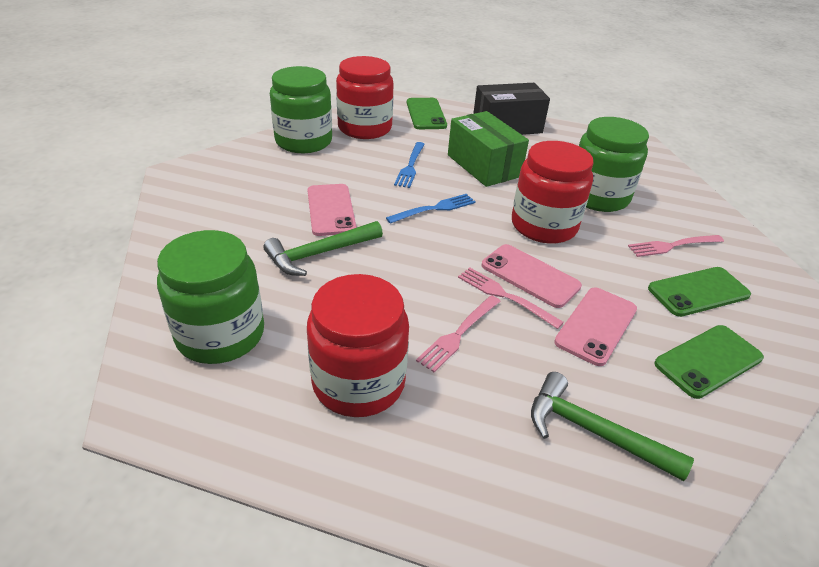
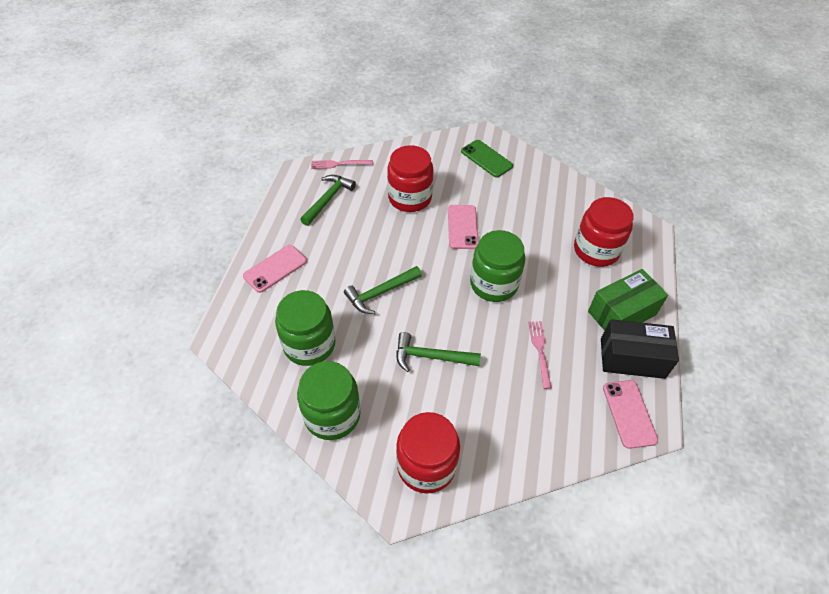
blue fork: 2 -> 0
green hammer: 2 -> 3
green phone: 3 -> 1
pink fork: 3 -> 2

